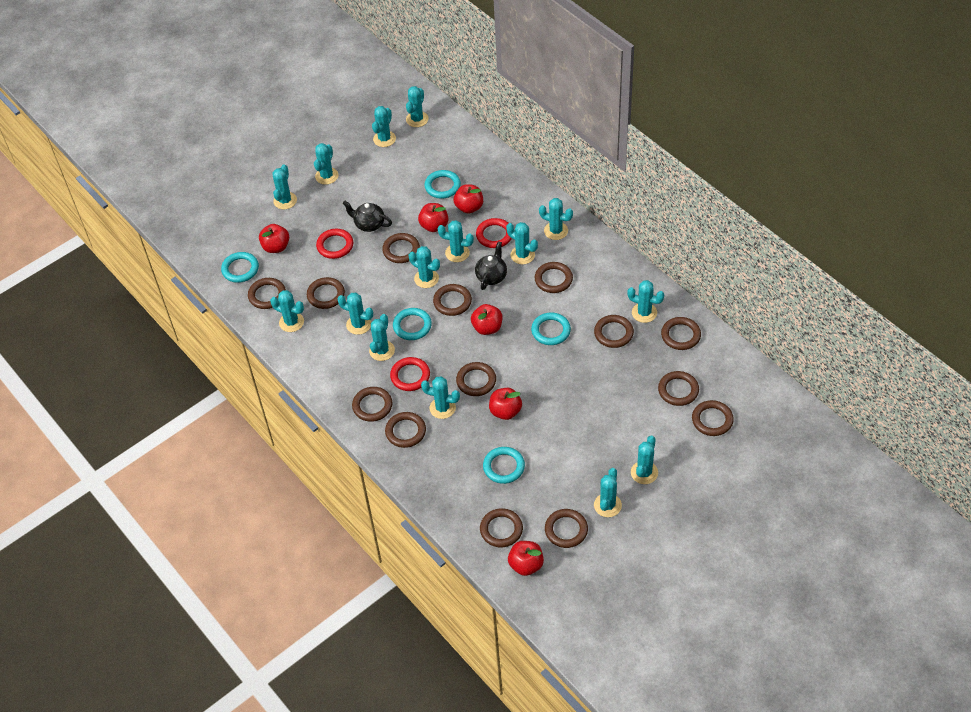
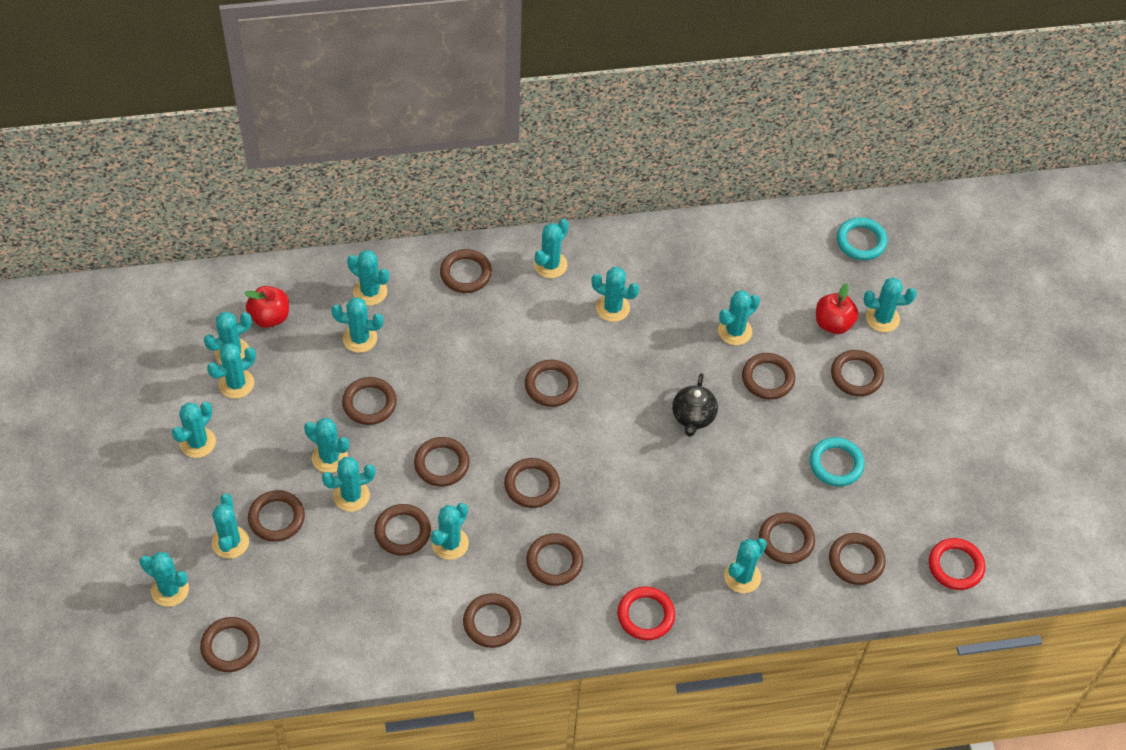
black teapot: 2 -> 1
red apple: 6 -> 2
red ring: 3 -> 2
turquoise ring: 5 -> 2

